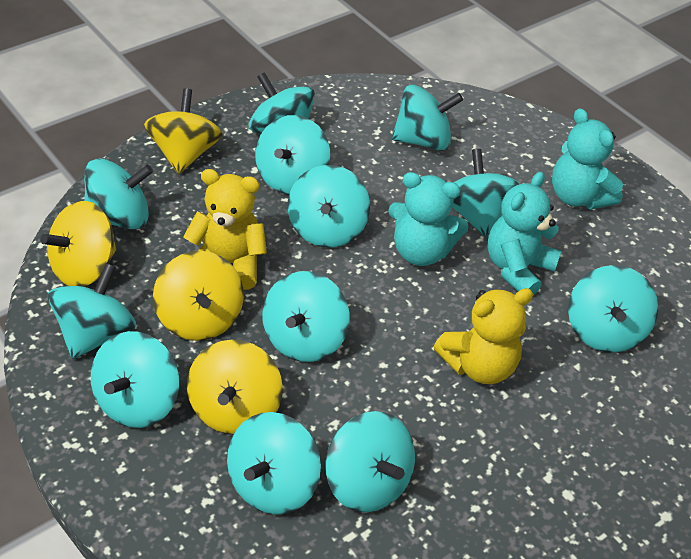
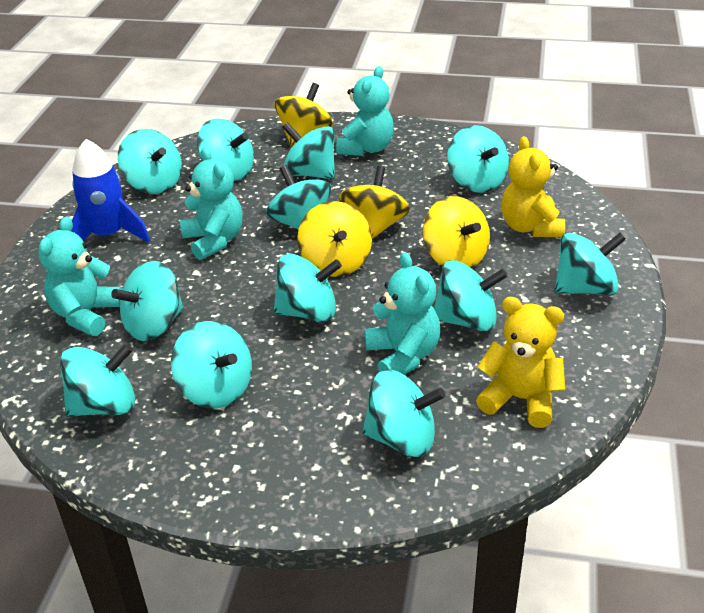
blue rocket: 0 -> 1
turquoise teddy bear: 3 -> 4

